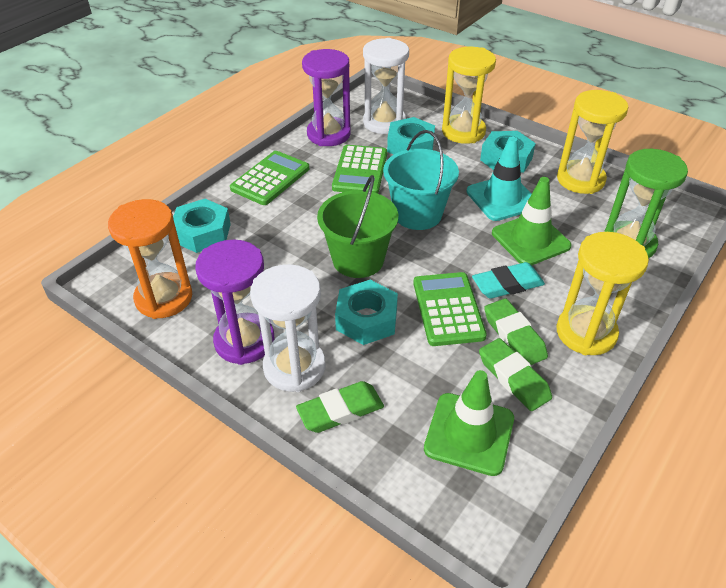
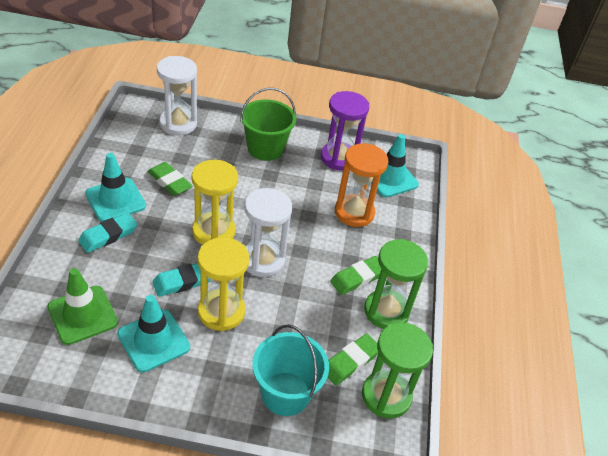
green calculator: 3 -> 0
green hourglass: 1 -> 2
green traffic cone: 2 -> 1
purple hourglass: 2 -> 1
turquoise eraser: 1 -> 2
turquoise nut: 4 -> 0
turquoise traffic cone: 1 -> 3
yellow hourglass: 3 -> 2

